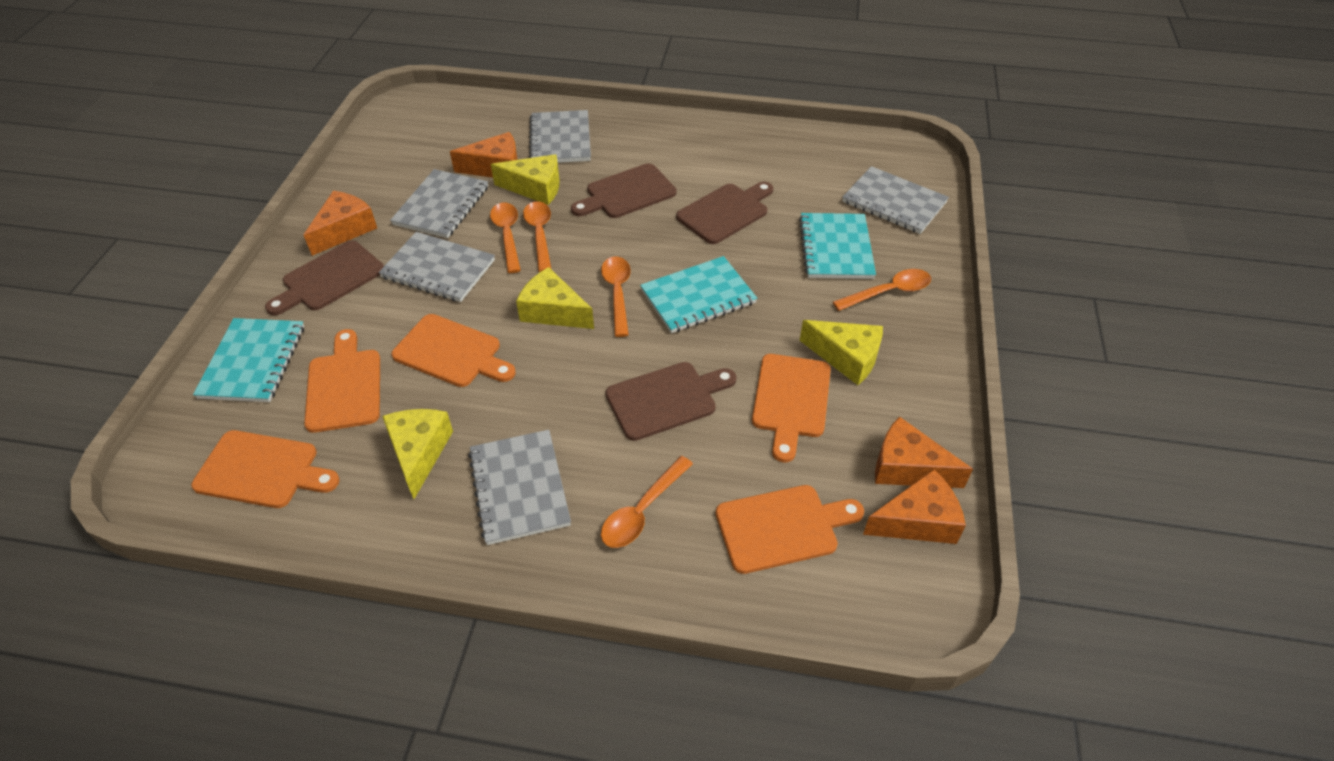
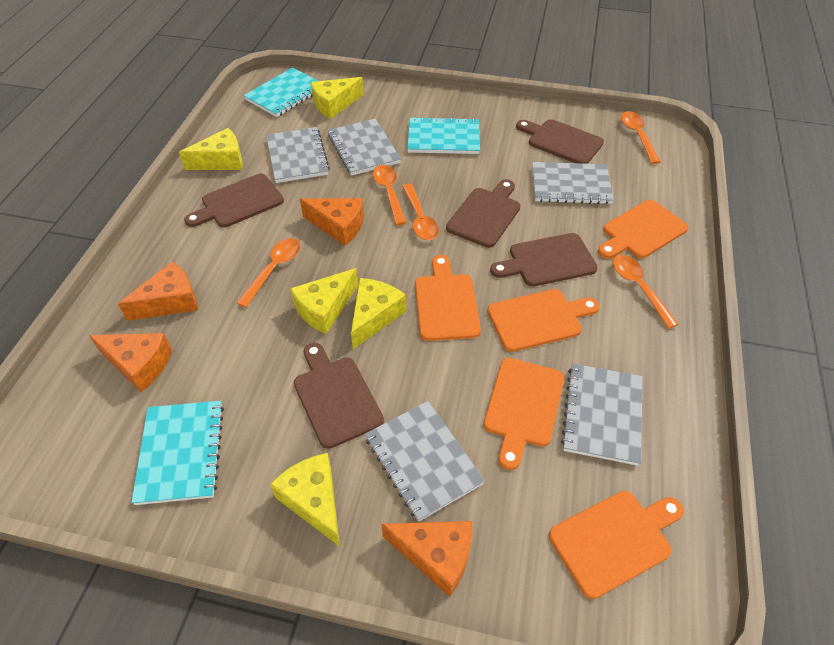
brown cutting board: 4 -> 5
yellow cheese: 4 -> 5

